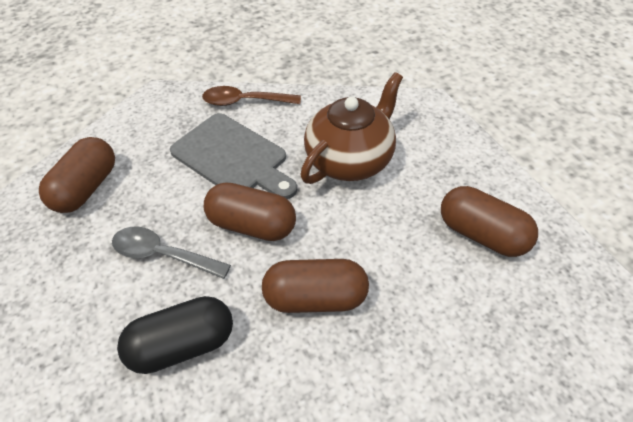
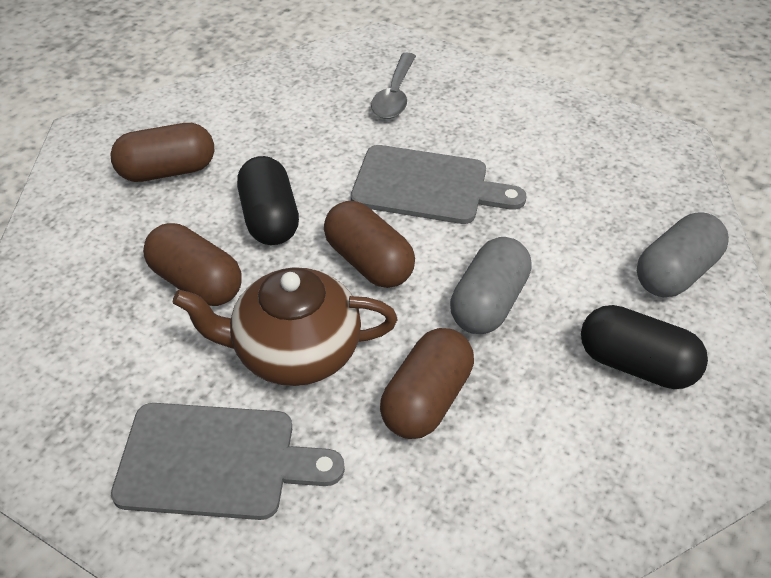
black capsule: 1 -> 2
brown spoon: 1 -> 0
grey capsule: 0 -> 2
grey cutting board: 1 -> 2

